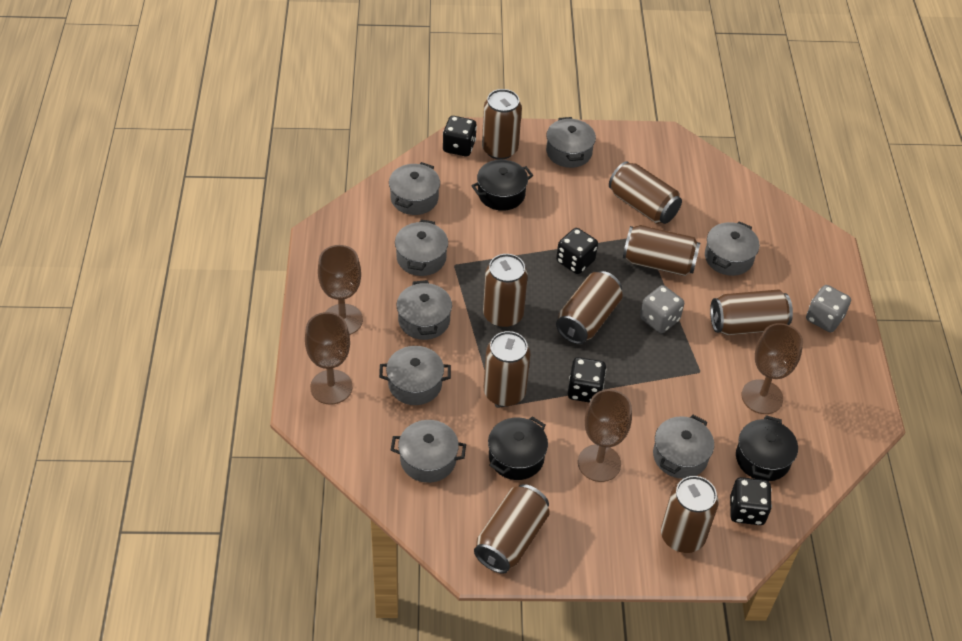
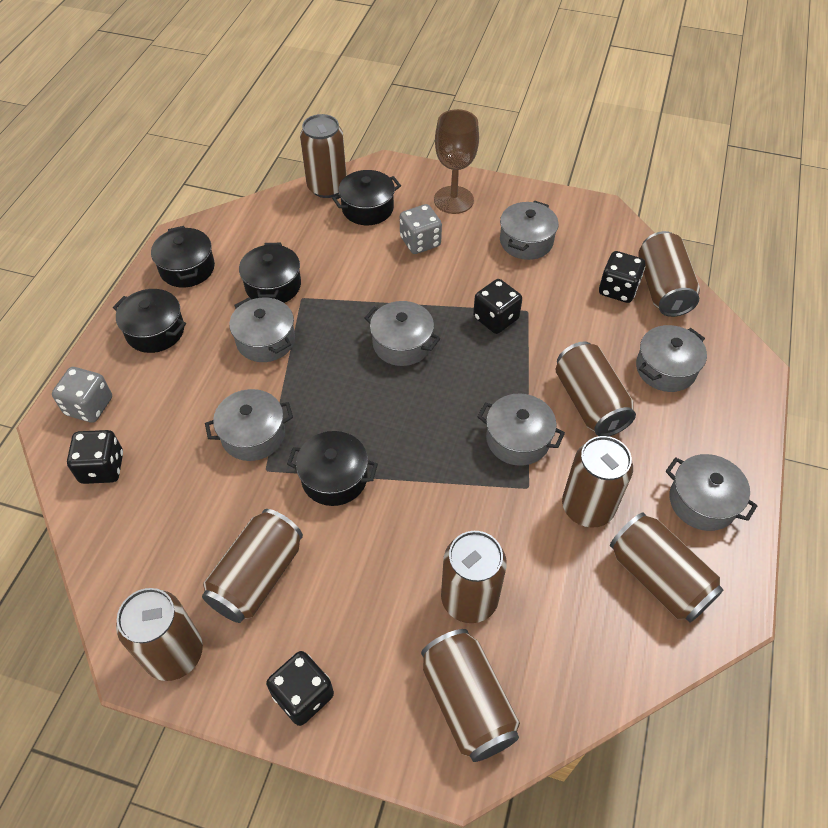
black pot: 3 -> 5
brown goblet: 4 -> 1
grey pot: 8 -> 7

